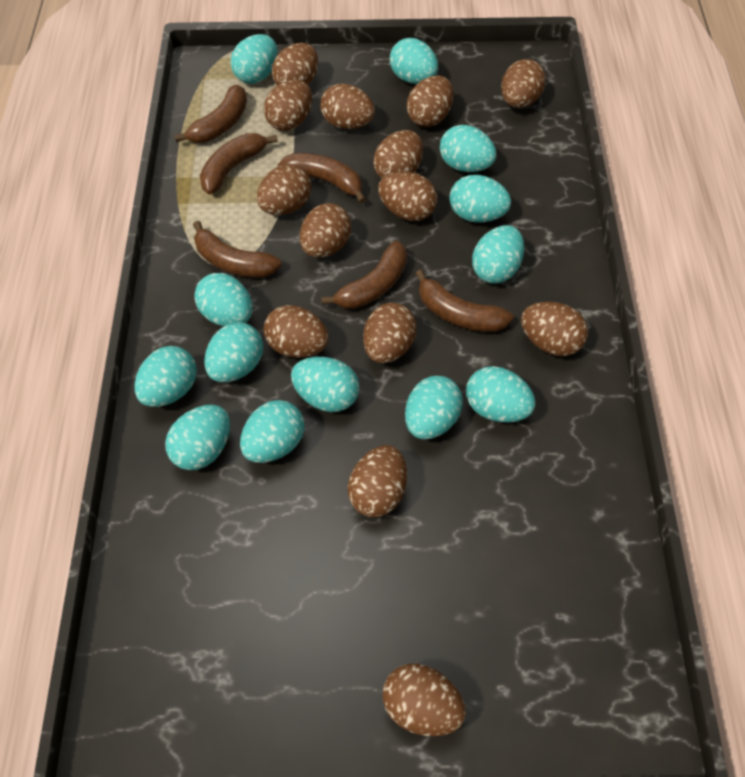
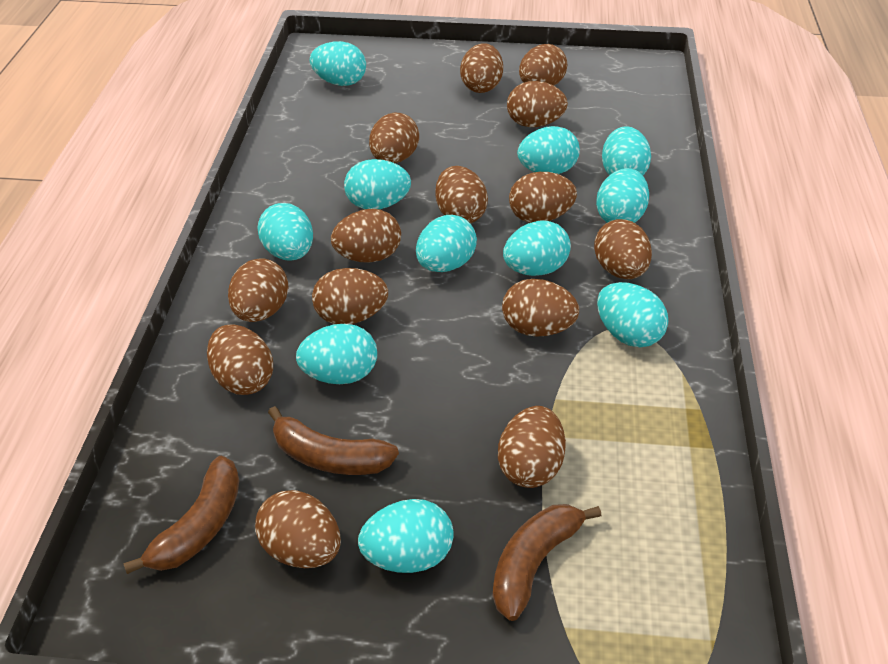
brown banana: 6 -> 3
turquoise egg: 13 -> 11

